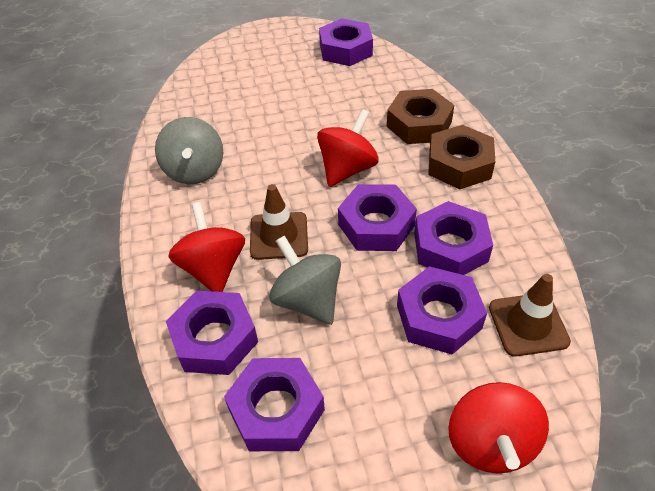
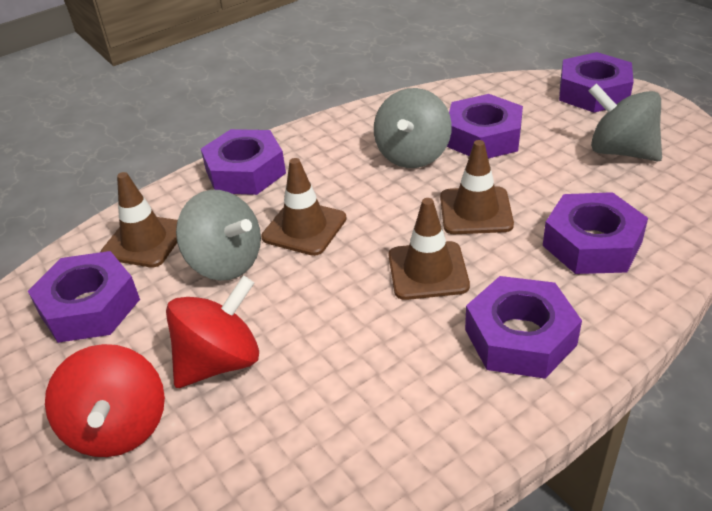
brown nut: 2 -> 0
brown traffic cone: 2 -> 4
grey spinning top: 2 -> 3
red spinning top: 3 -> 2

